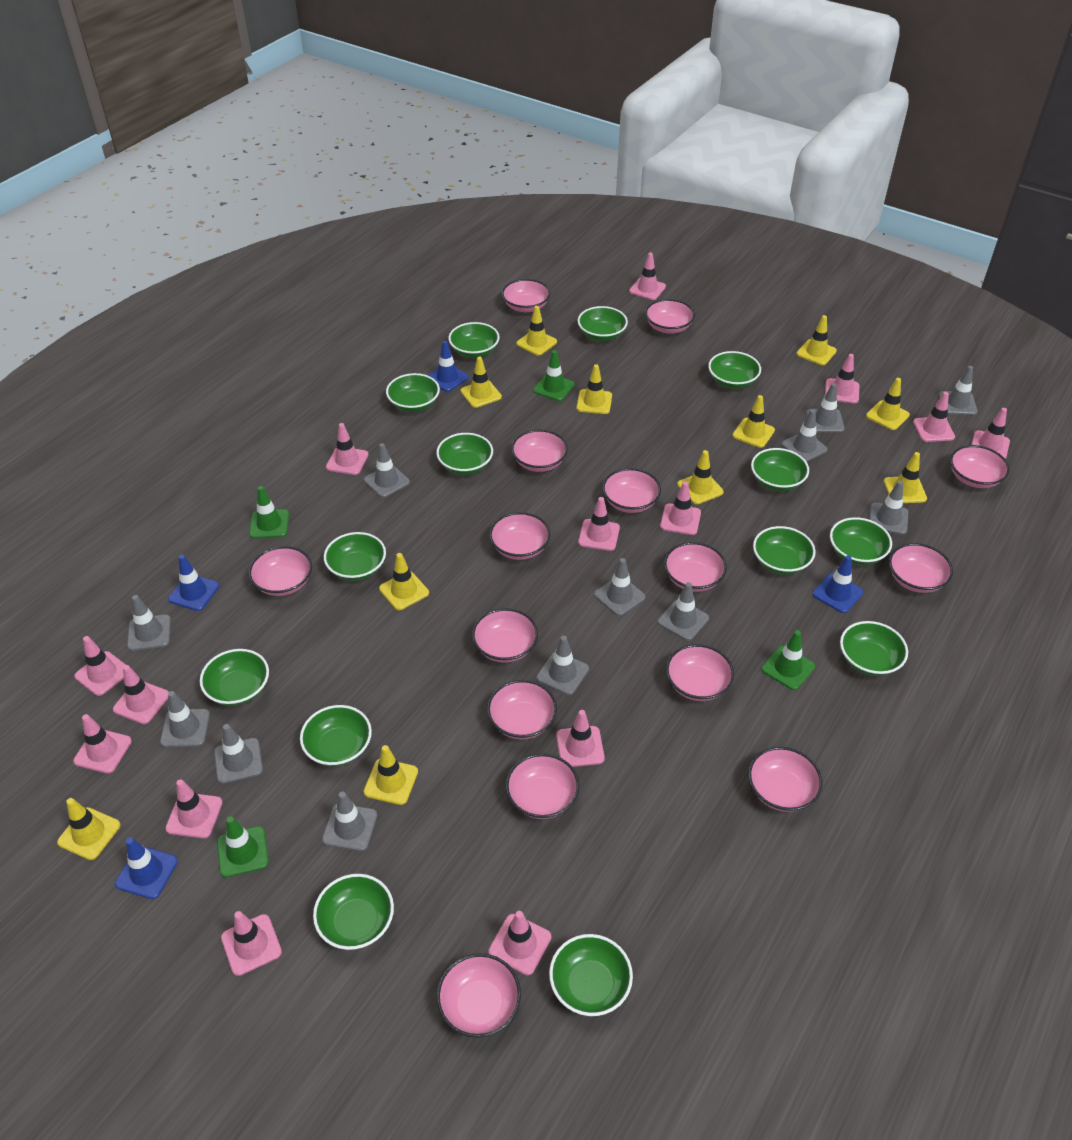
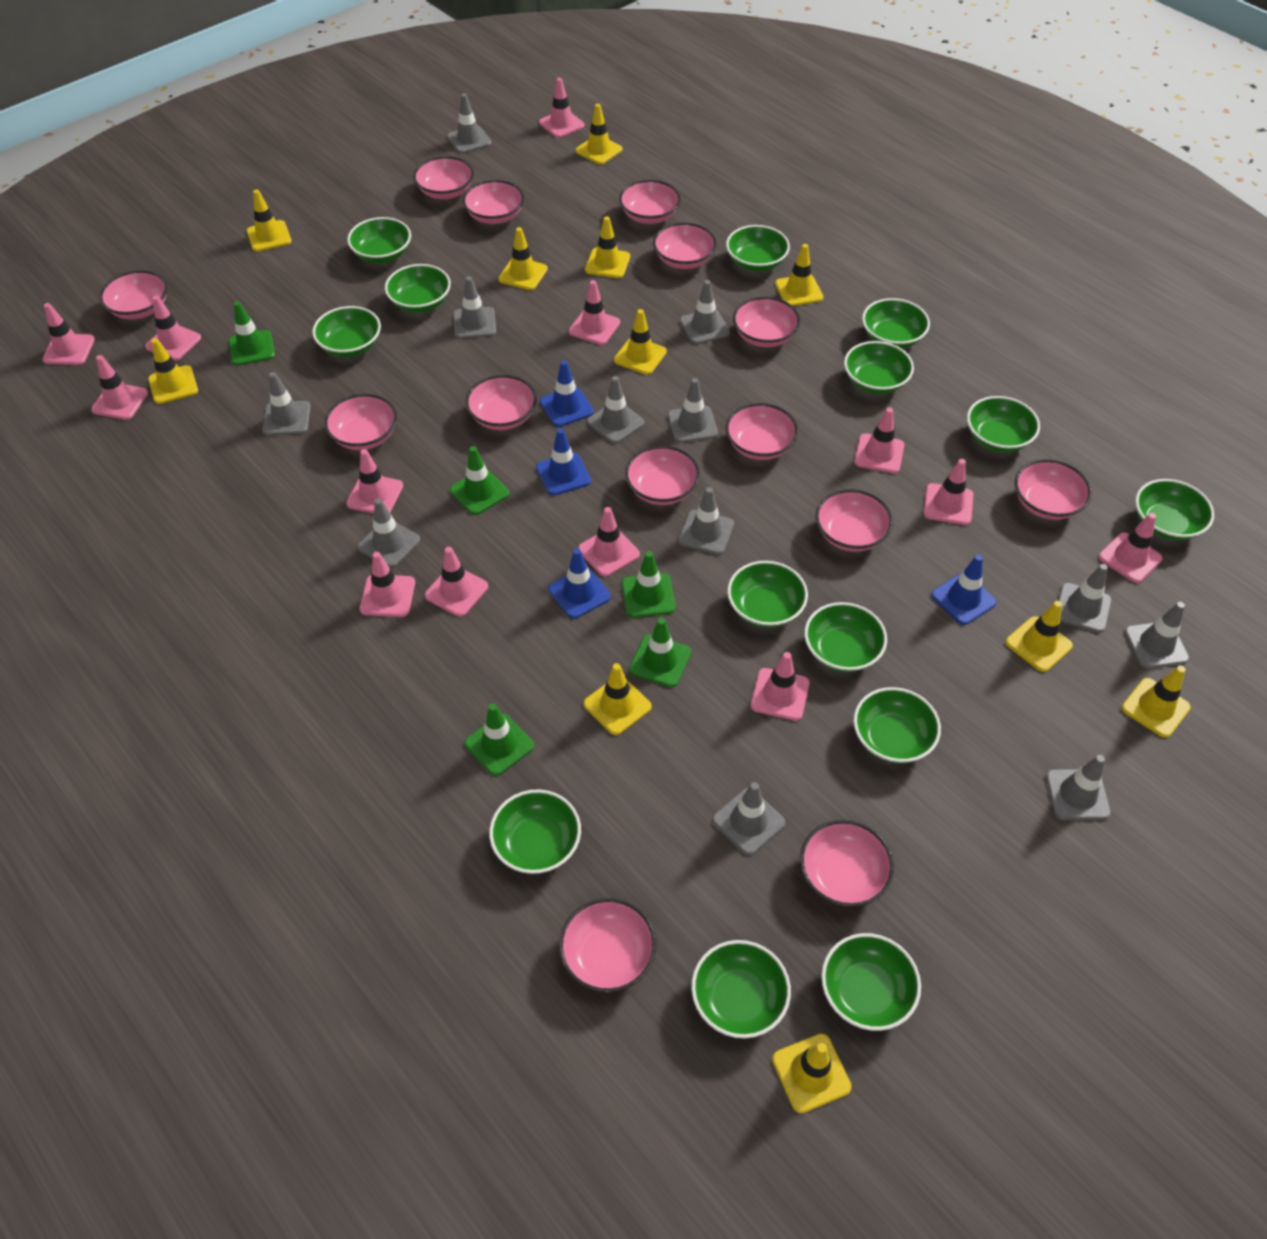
green traffic cone: 4 -> 5
pink bowl: 15 -> 14
pink traffic cone: 14 -> 13

